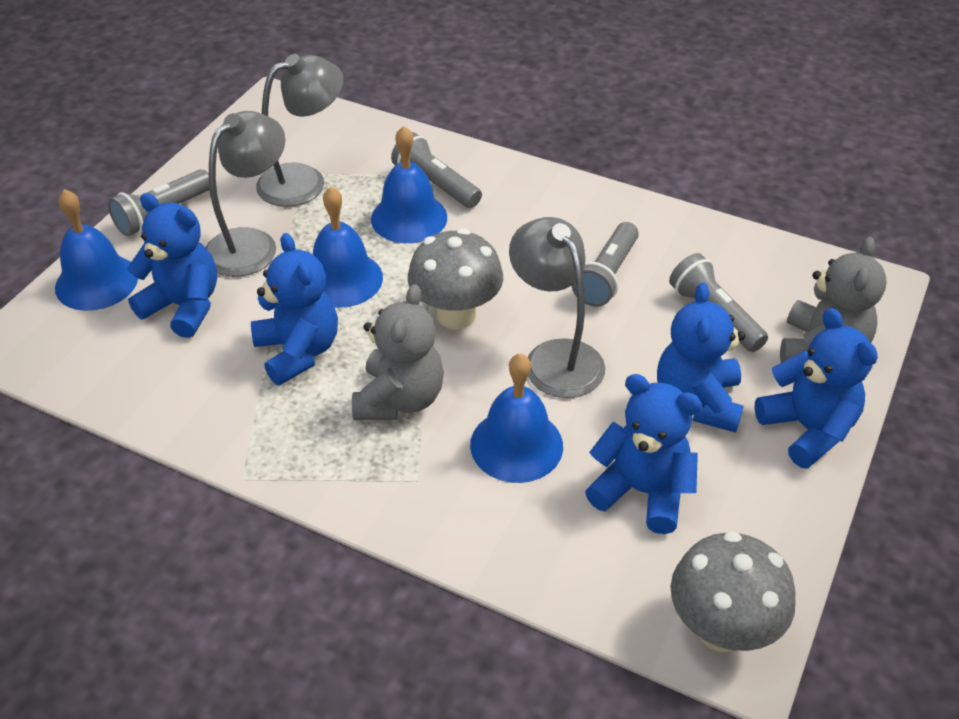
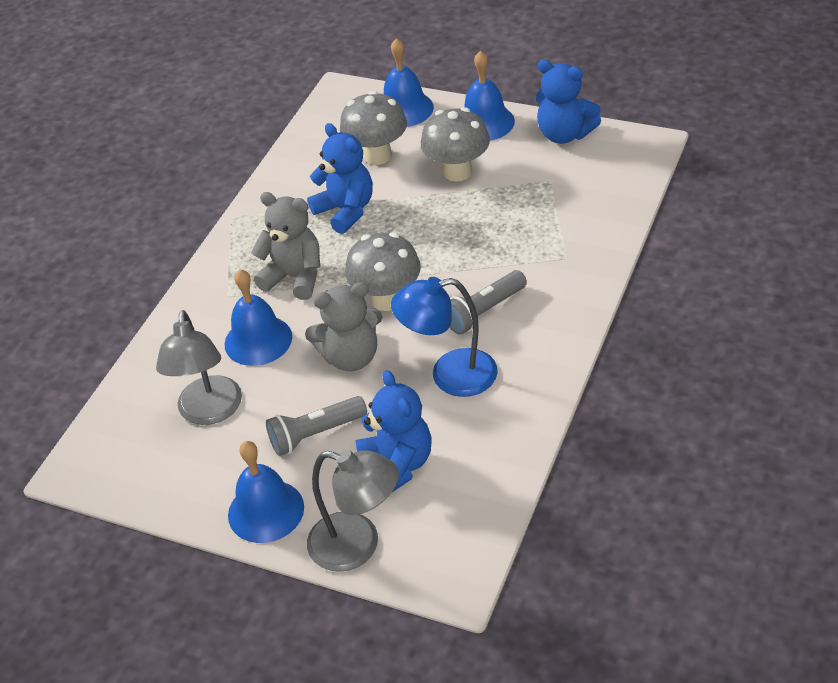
blue lamp: 0 -> 1
blue teddy bear: 5 -> 3
grey flashlight: 4 -> 2
grey lamp: 3 -> 2
grey mushroom: 2 -> 3

